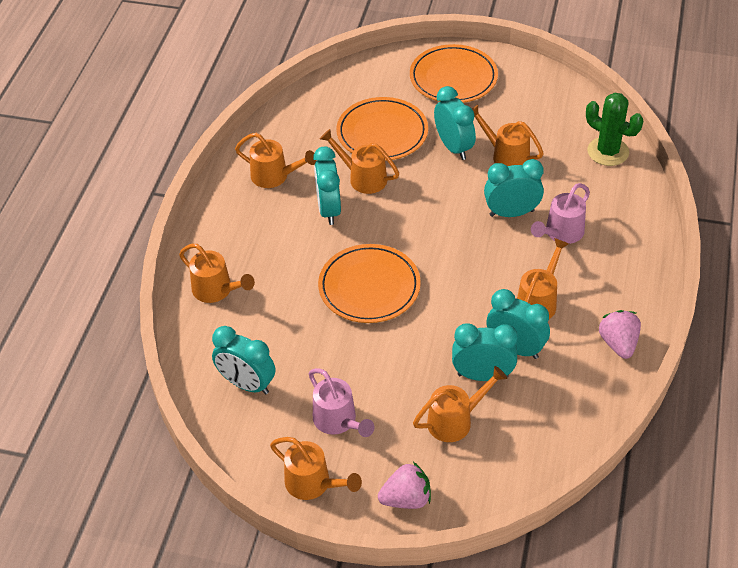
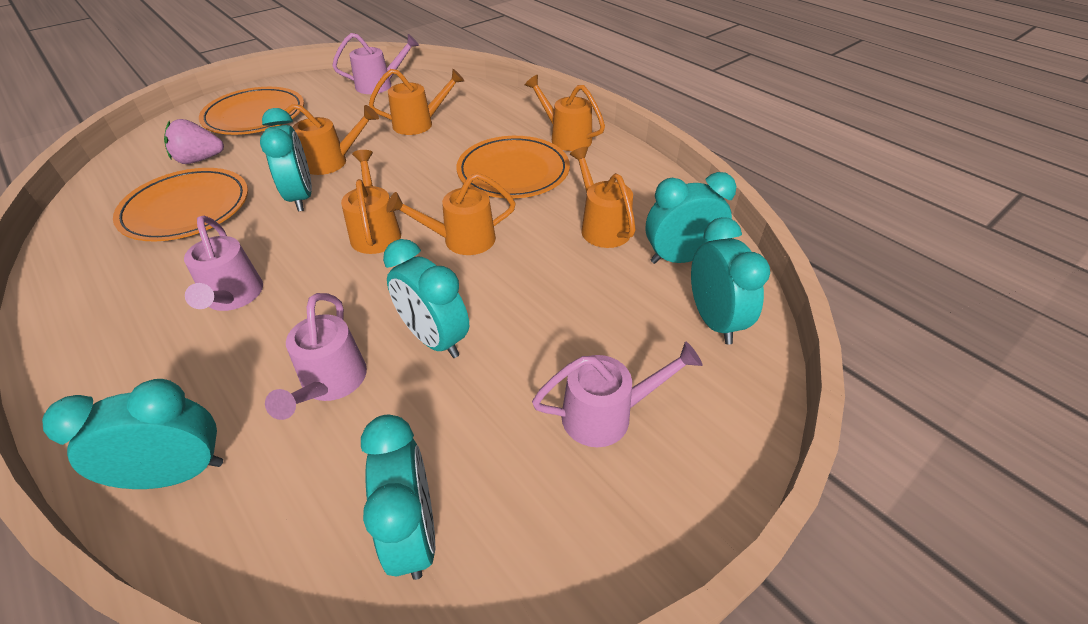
green cactus: 1 -> 0
orange watering can: 7 -> 6
pink strawberry: 2 -> 1
pink watering can: 2 -> 4

